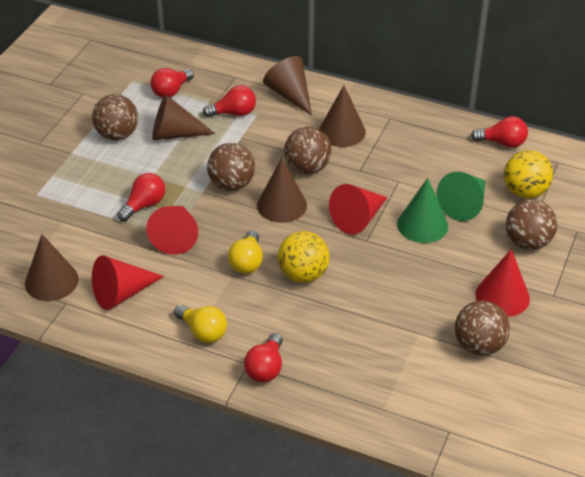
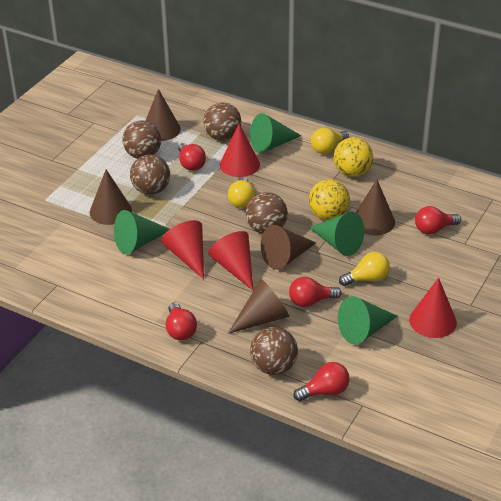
green cone: 2 -> 4
yellow light bulb: 2 -> 3

